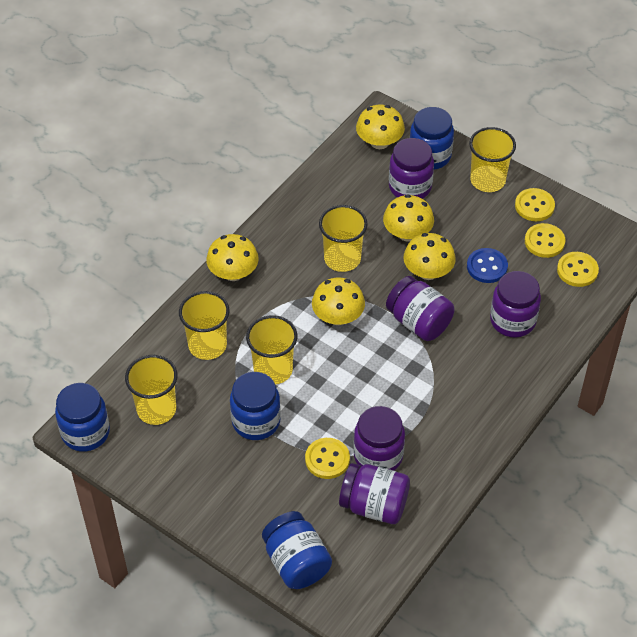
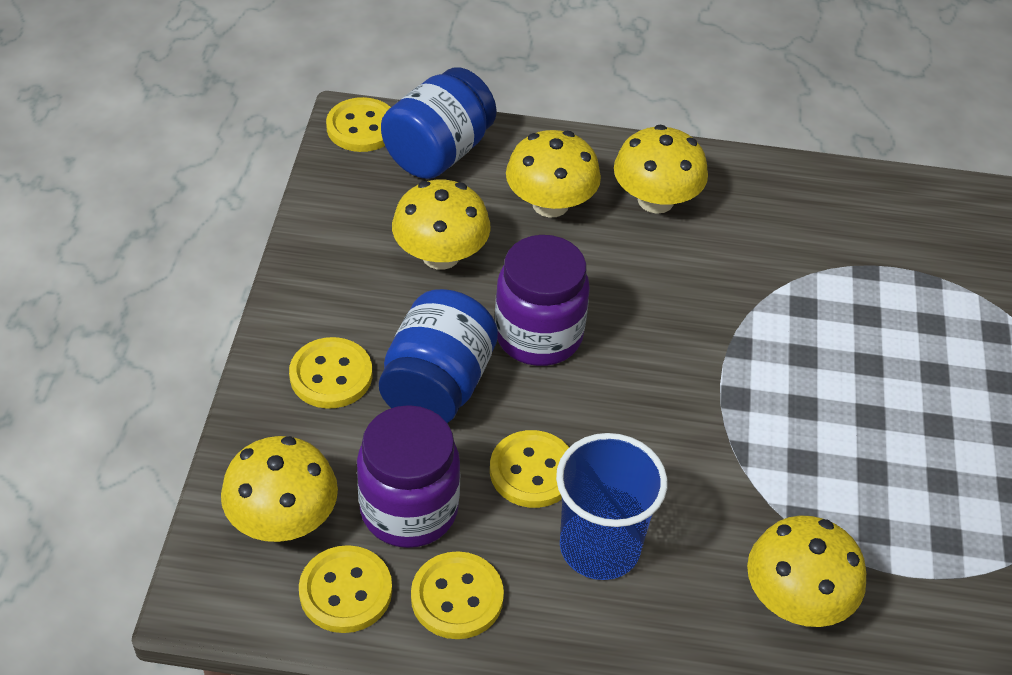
blue button: 1 -> 0
blue cup: 0 -> 1
blue jar: 4 -> 2
purple jar: 5 -> 2
yellow button: 4 -> 5
yellow cup: 5 -> 0

